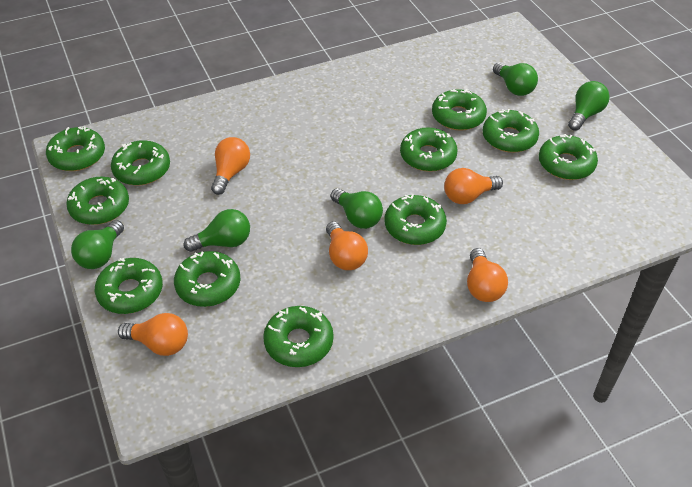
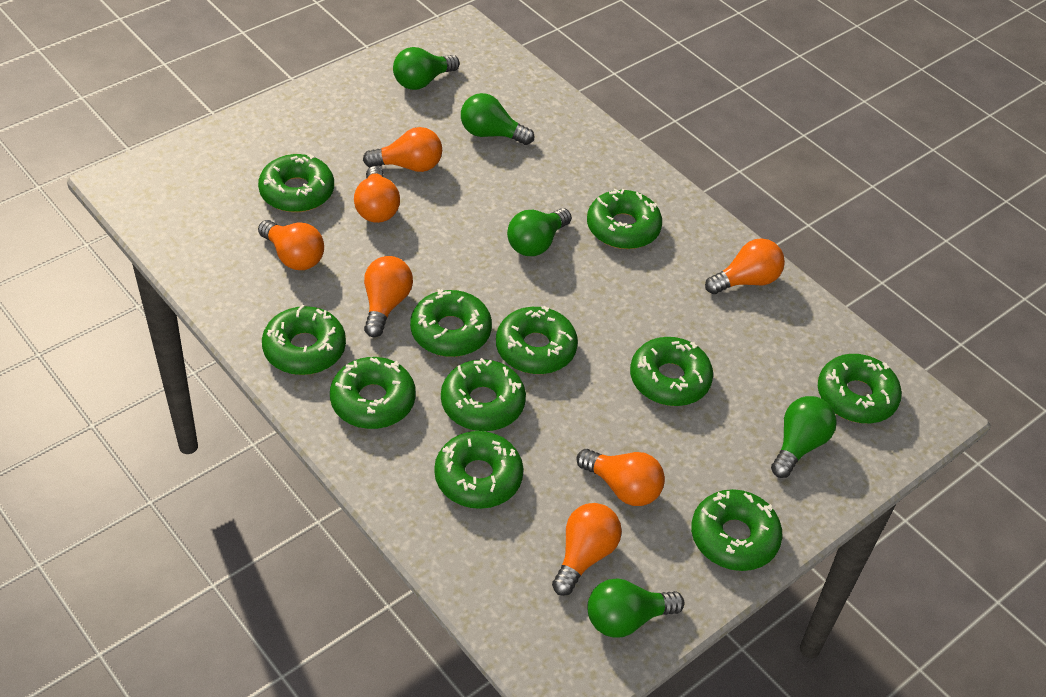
orange light bulb: 5 -> 7

